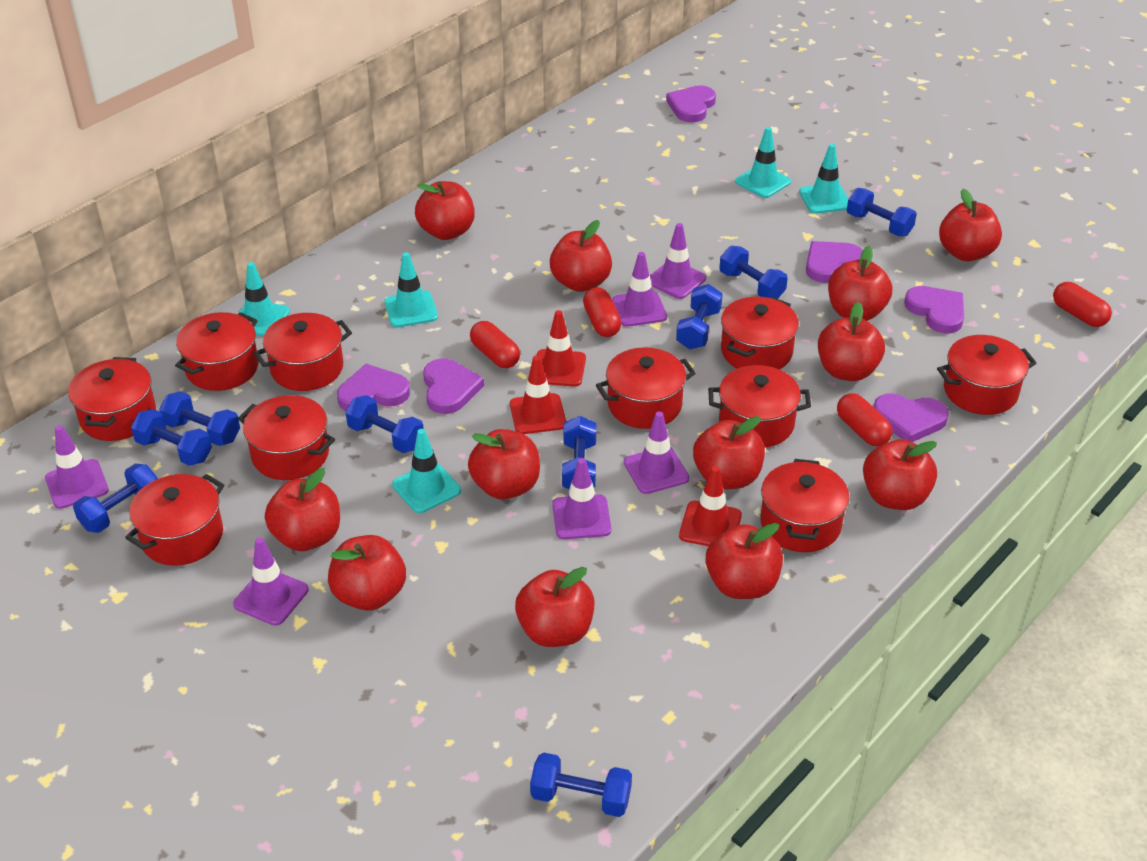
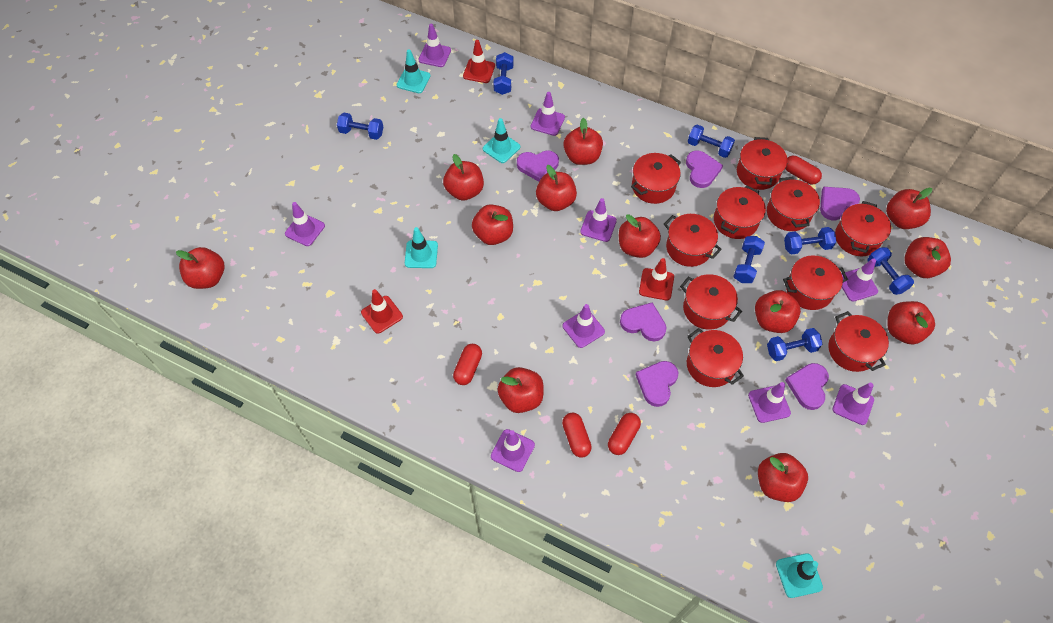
blue dumbbell: 9 -> 7
purple traffic cone: 6 -> 9
turquoise traffic cone: 5 -> 4

